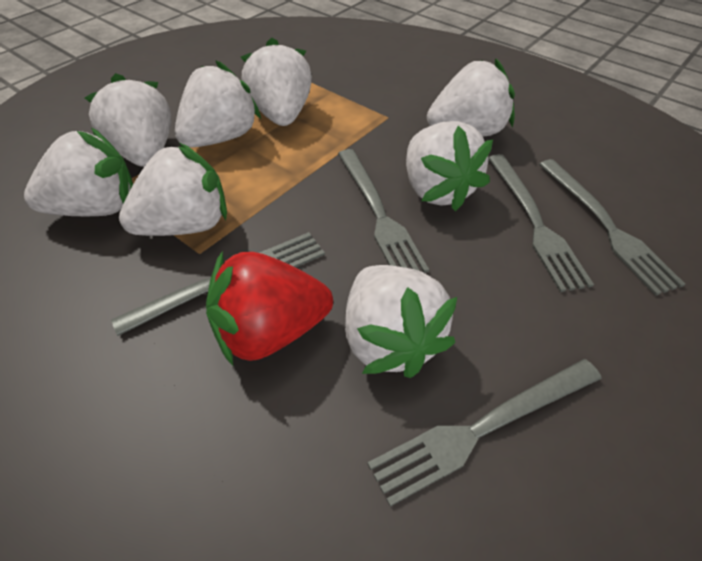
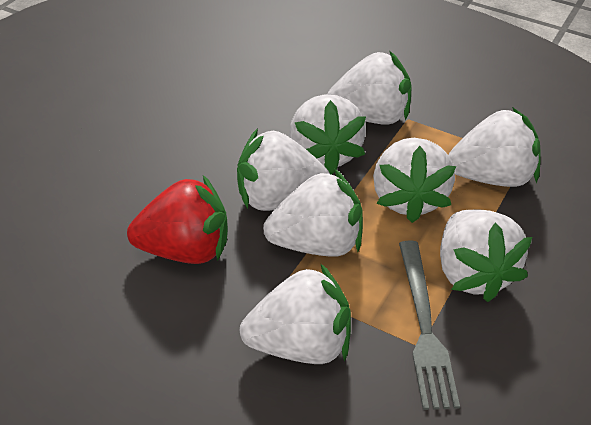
grey fork: 5 -> 1

